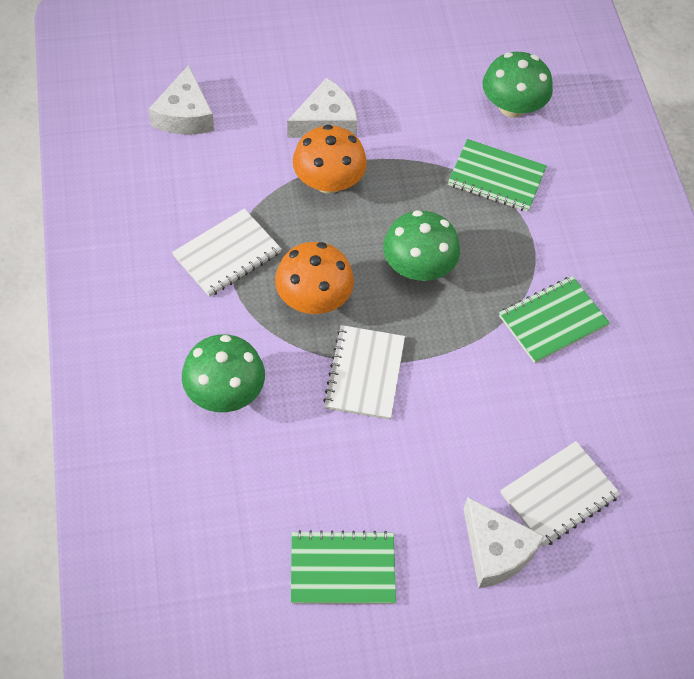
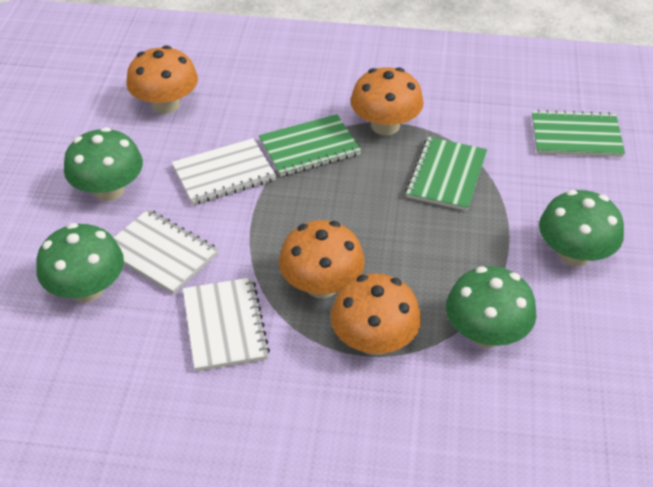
green mushroom: 3 -> 4
orange mushroom: 2 -> 4
white cheese: 3 -> 0

